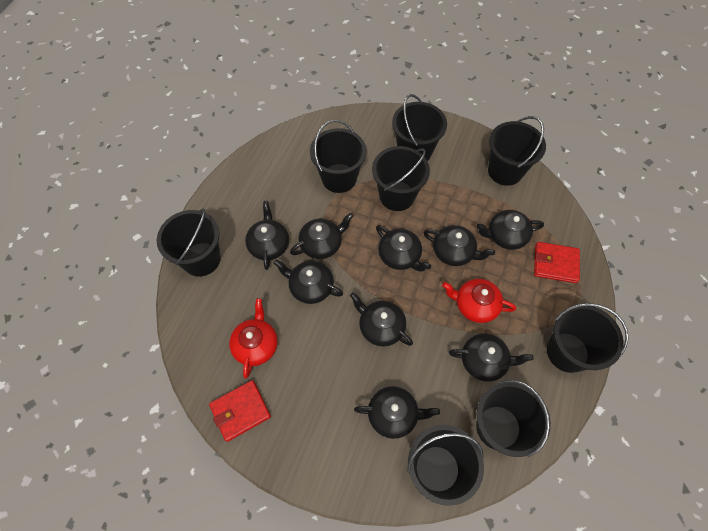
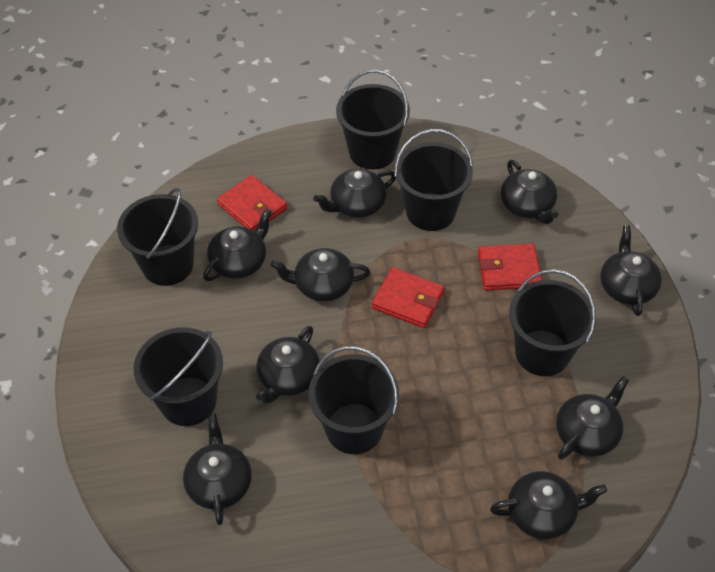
black bucket: 8 -> 6
red teapot: 2 -> 0
red wallet: 2 -> 3

